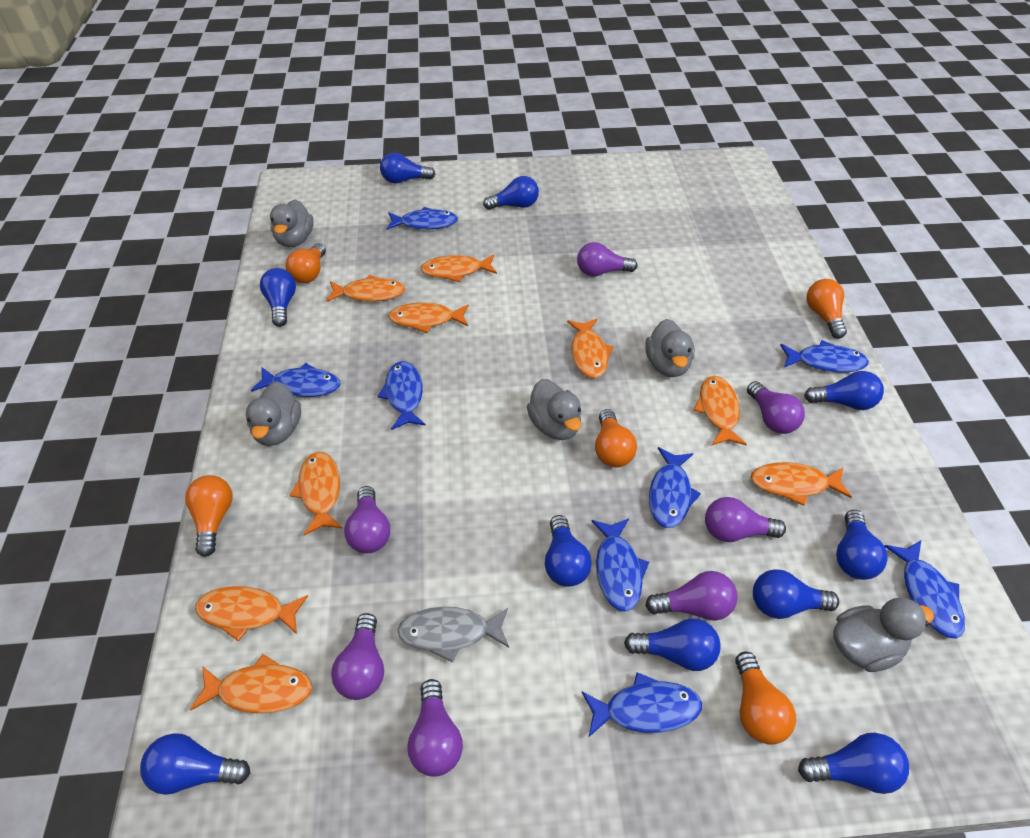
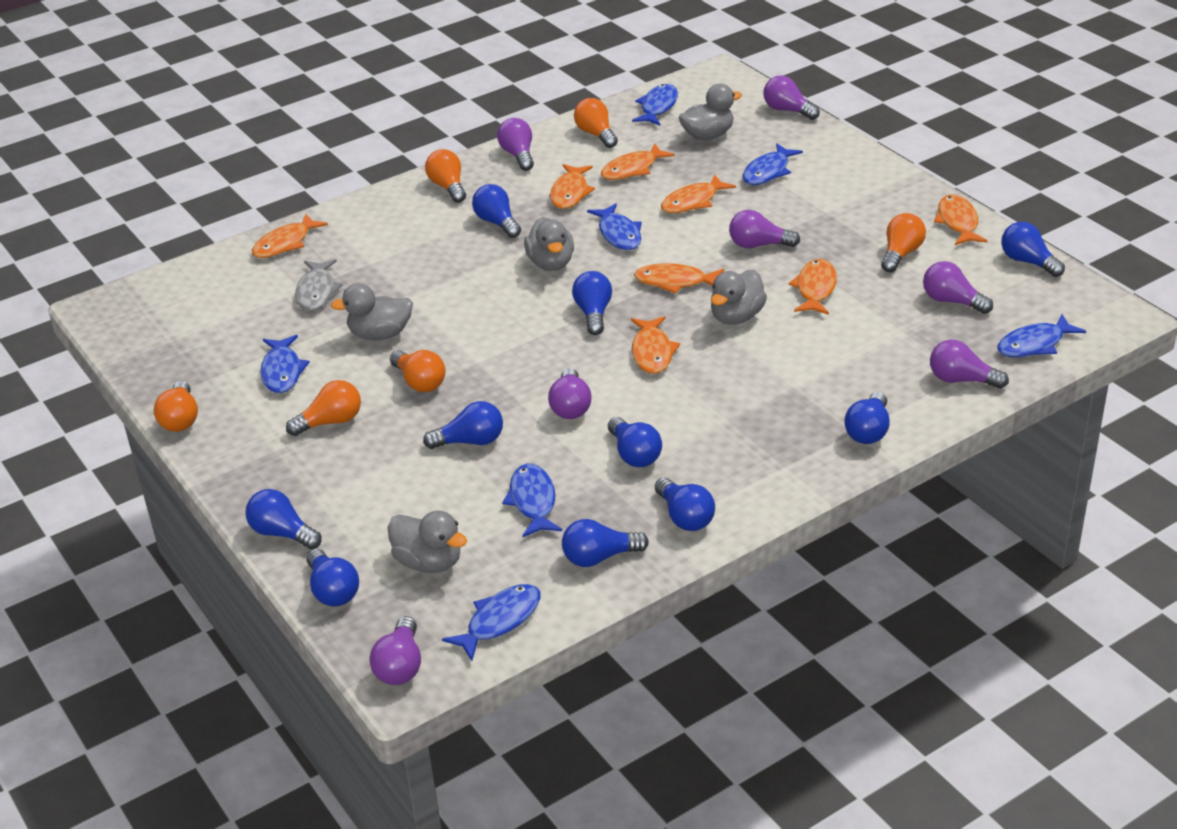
blue fish: 8 -> 7
orange fish: 9 -> 8
orange light bulb: 5 -> 6

